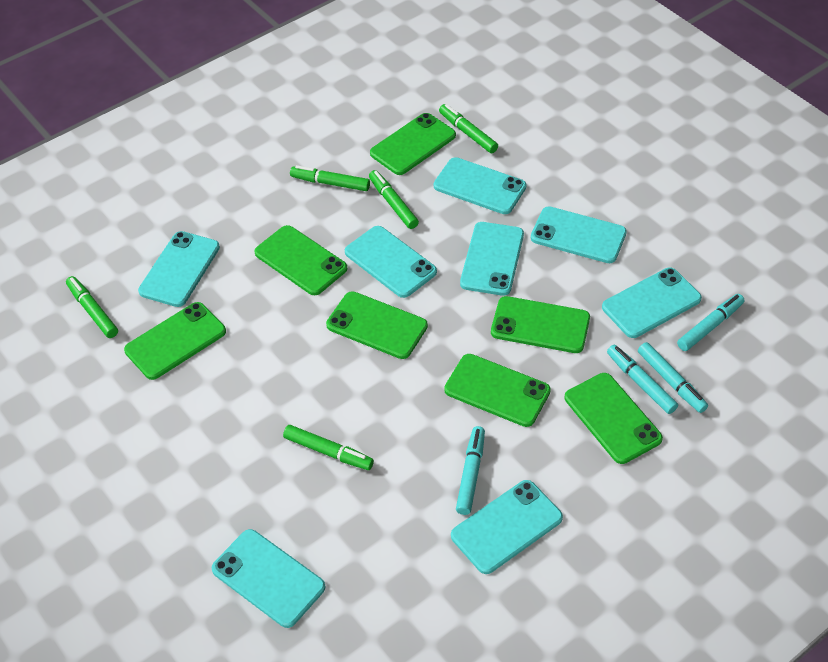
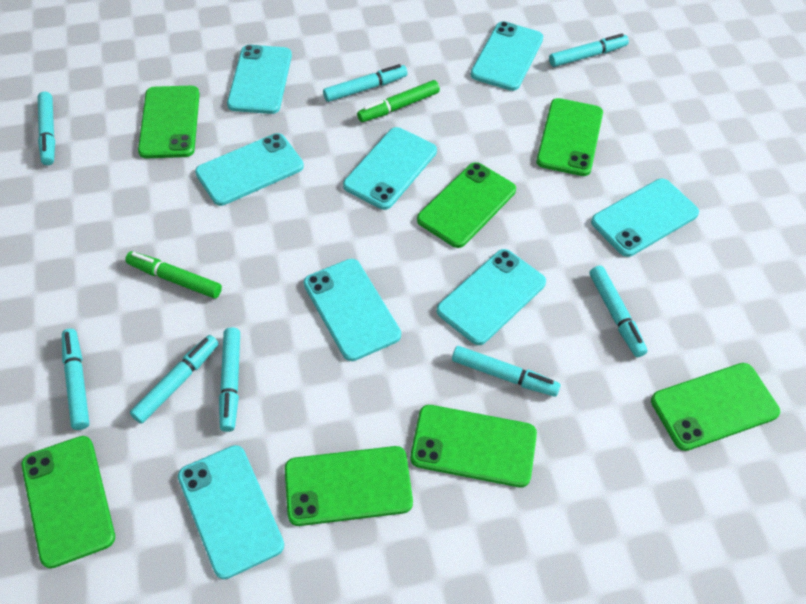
green marker: 5 -> 2
turquoise marker: 4 -> 8

